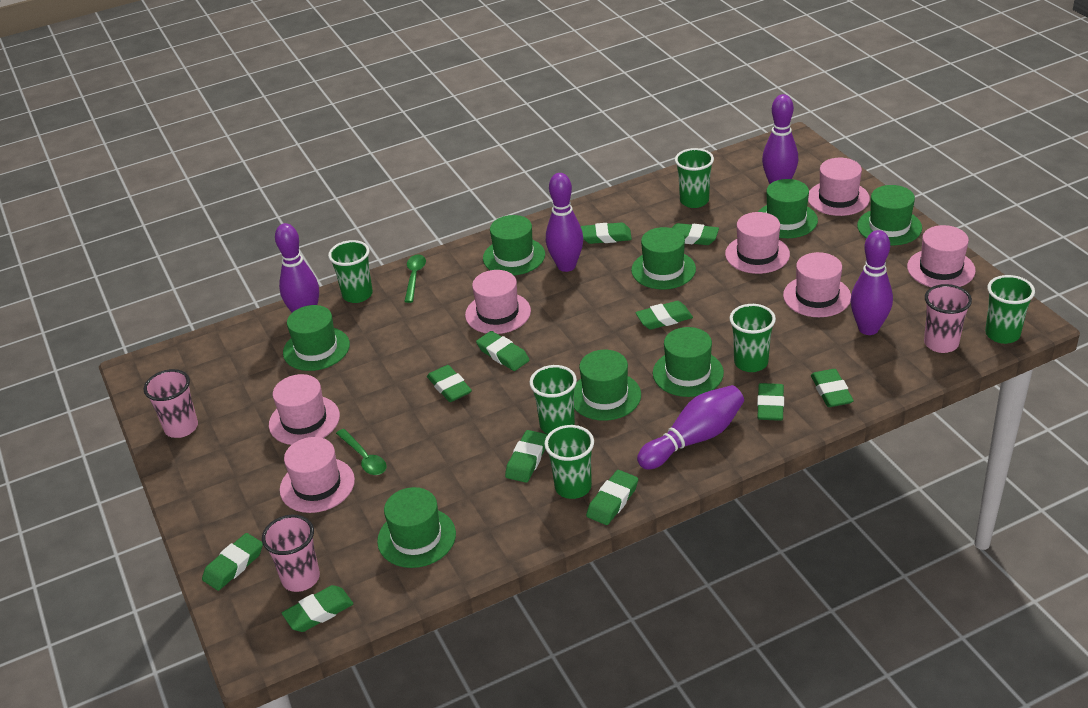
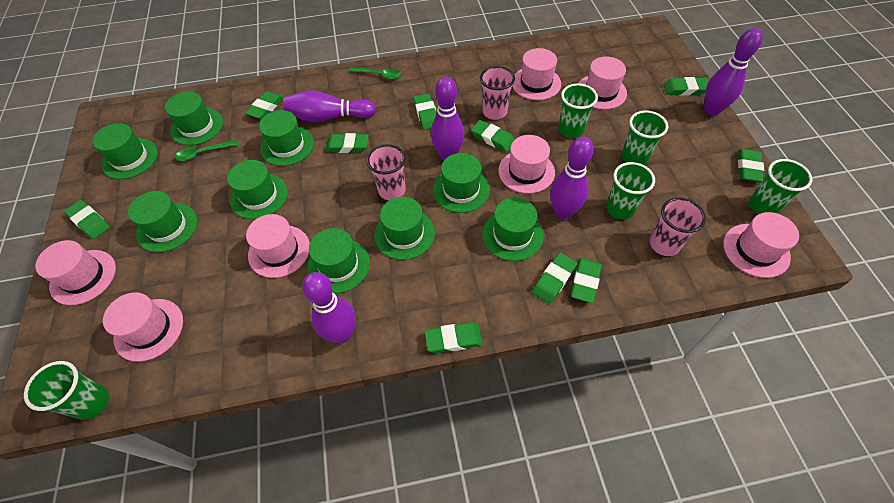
green cup: 6 -> 5
green eraser: 11 -> 10
green hat: 8 -> 9

